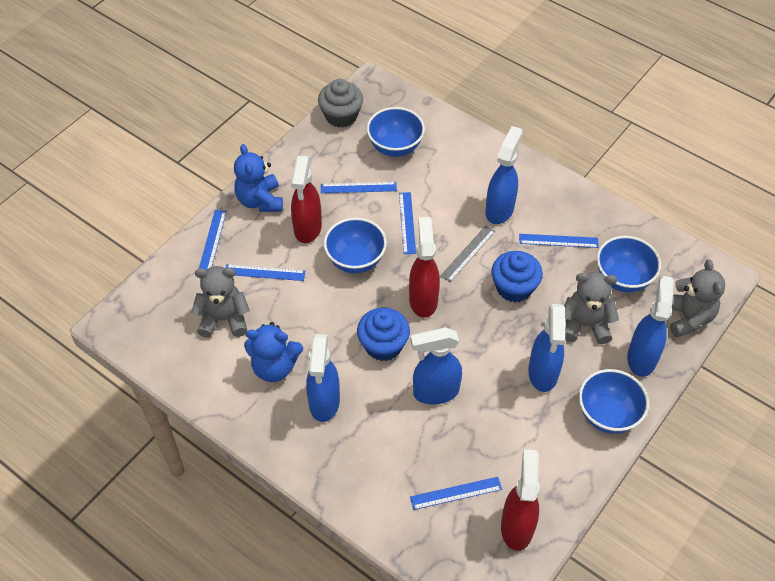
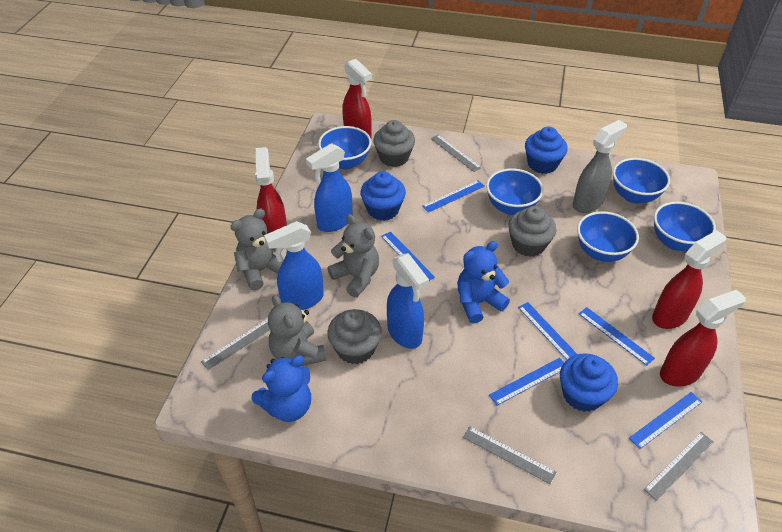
blue bowl: 4 -> 5
blue cupcake: 2 -> 3
blue spray bottle: 5 -> 3
grey cupcake: 1 -> 3
grey ruler: 1 -> 4
grey spray bottle: 0 -> 1
red spray bottle: 3 -> 4

